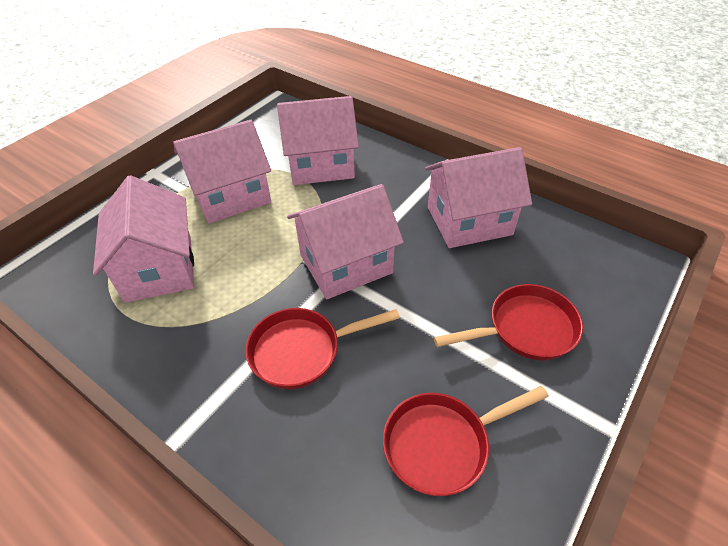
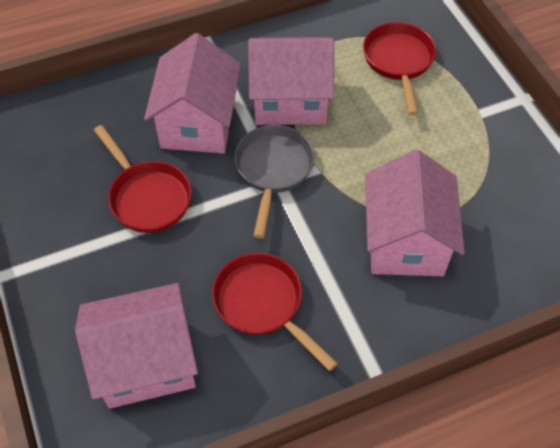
grey pan: 0 -> 1
pink house: 5 -> 4

